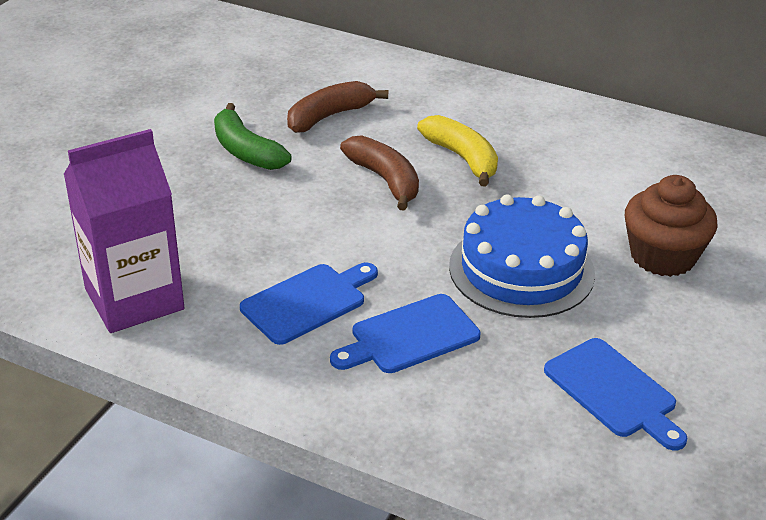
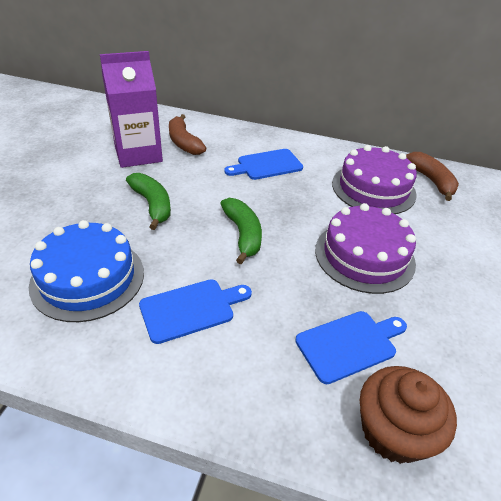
green banana: 1 -> 2
purple cake: 0 -> 2
yellow banana: 1 -> 0

